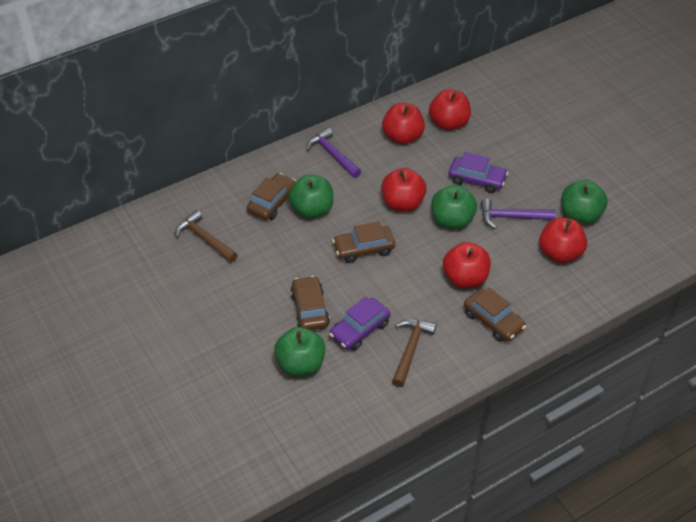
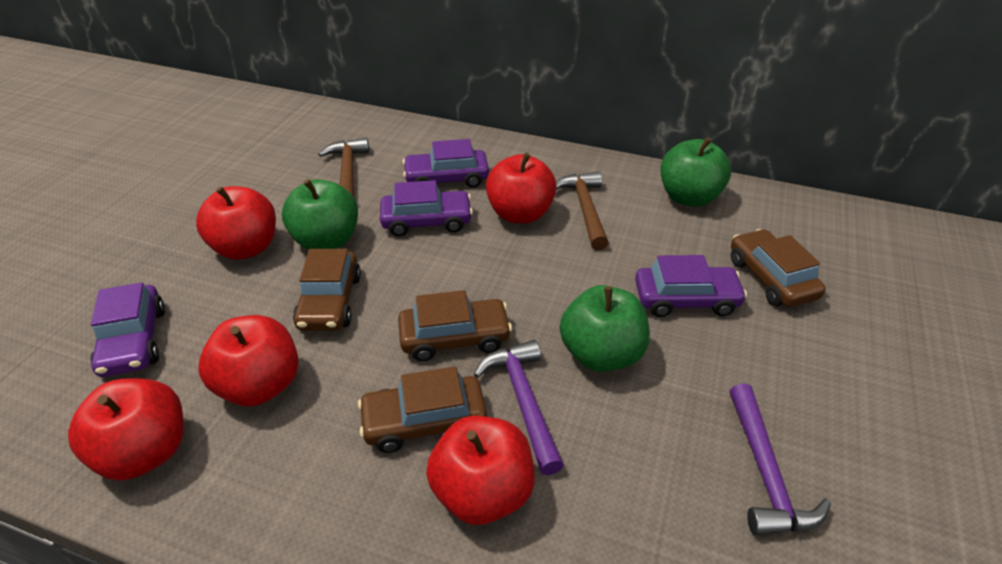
green apple: 4 -> 3
purple car: 2 -> 4

